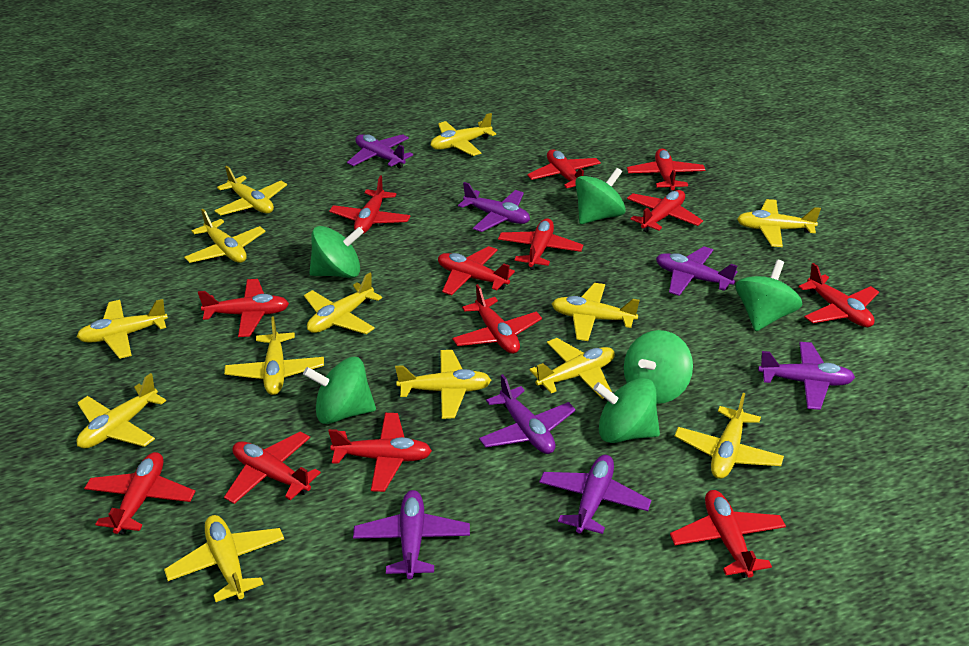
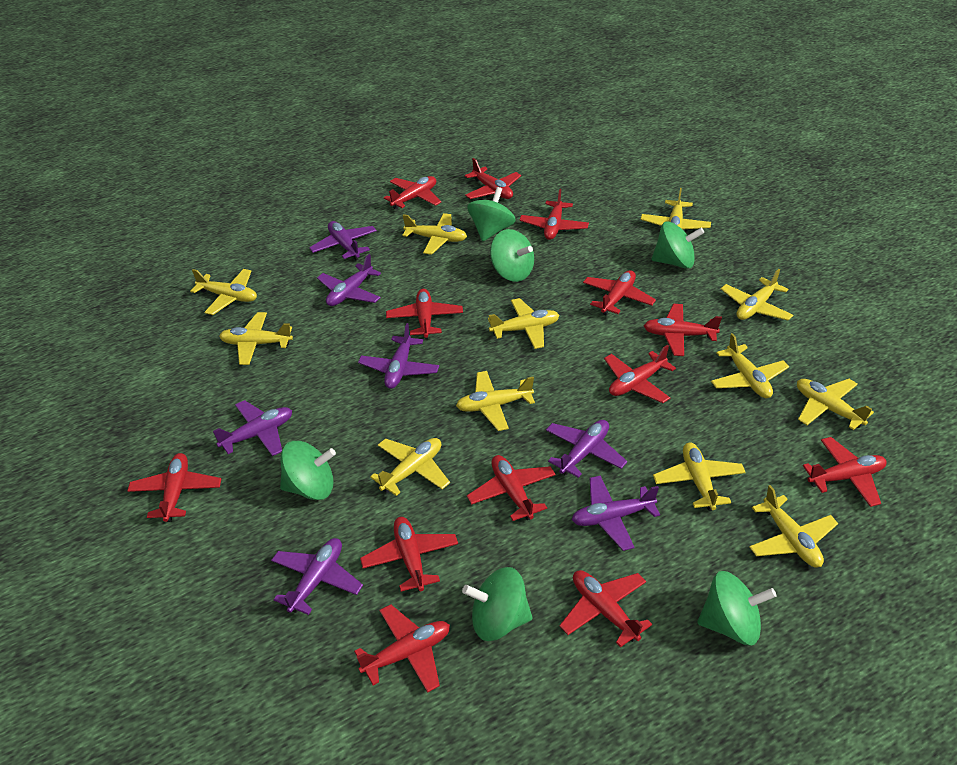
yellow plane: 13 -> 12

